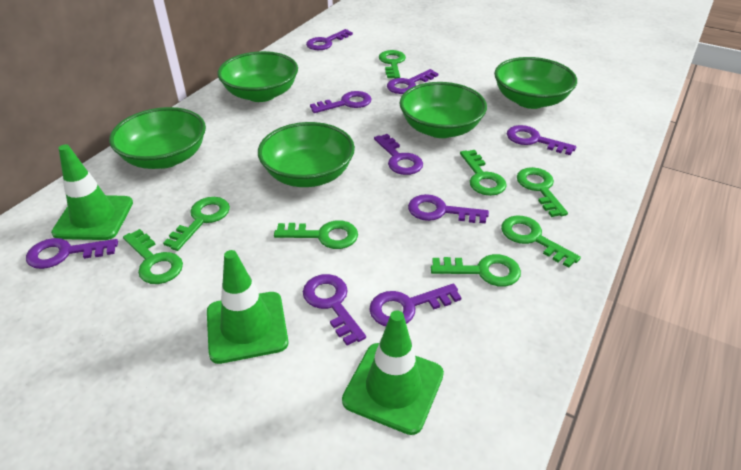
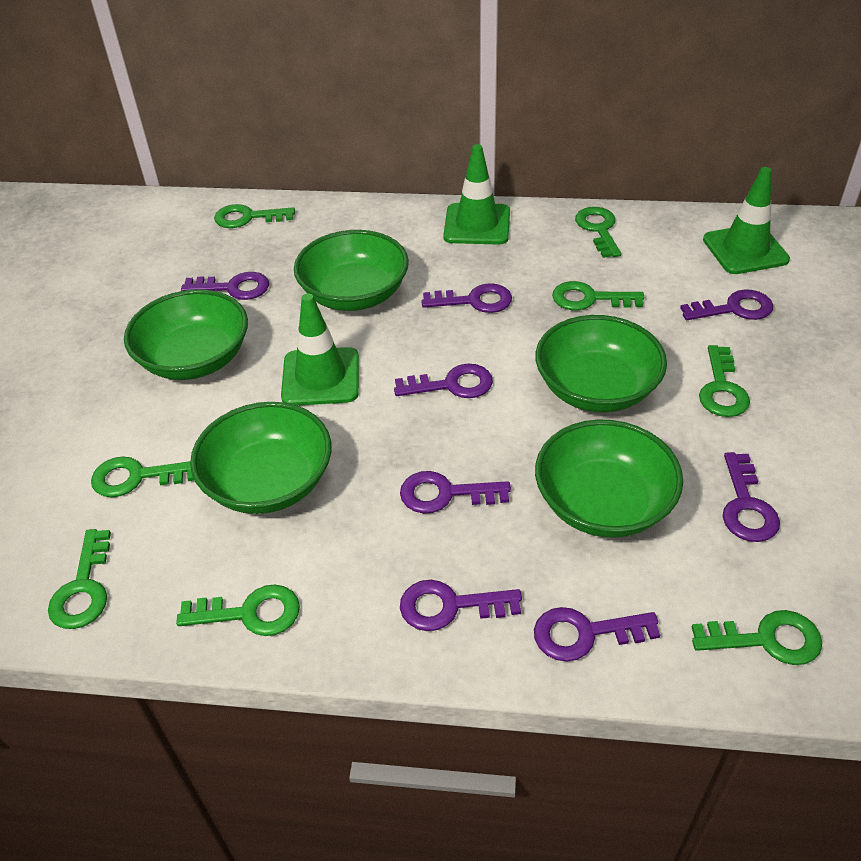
purple key: 9 -> 8

